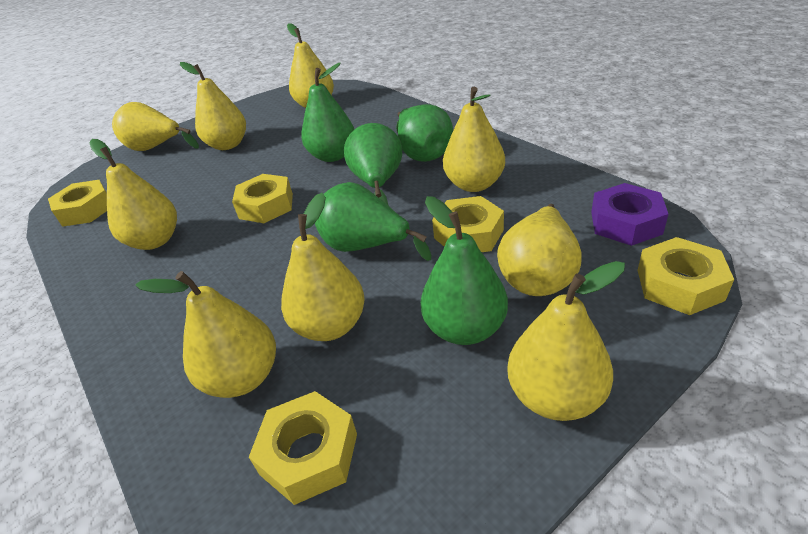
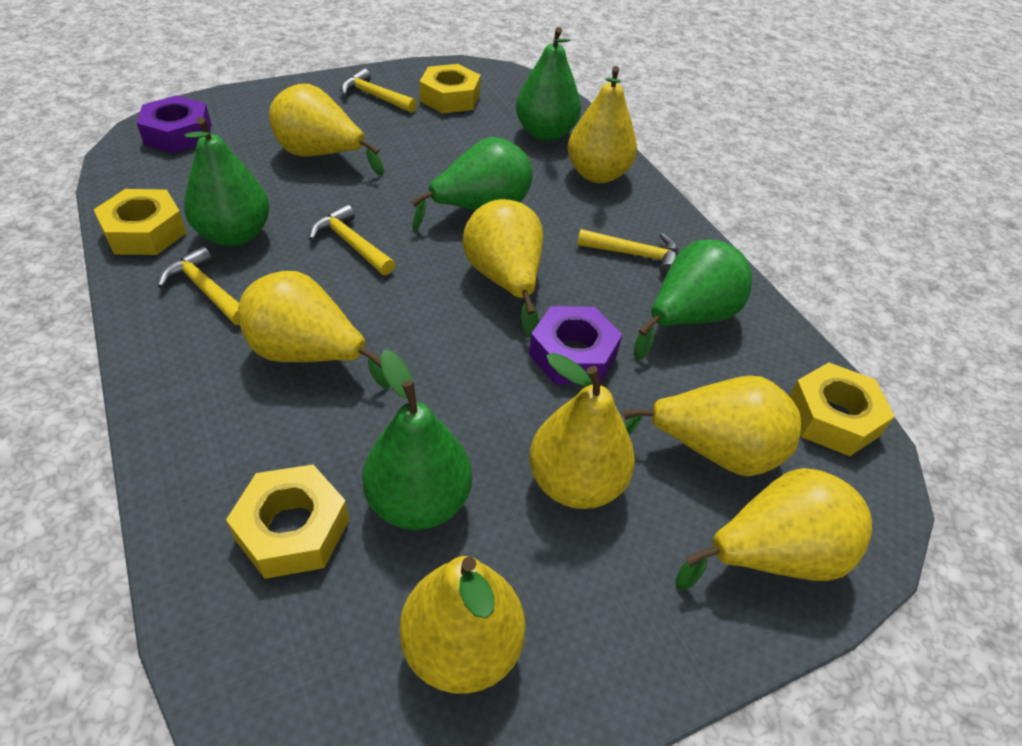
purple nut: 1 -> 2
yellow hammer: 0 -> 4
yellow nut: 5 -> 4
yellow pear: 9 -> 8

